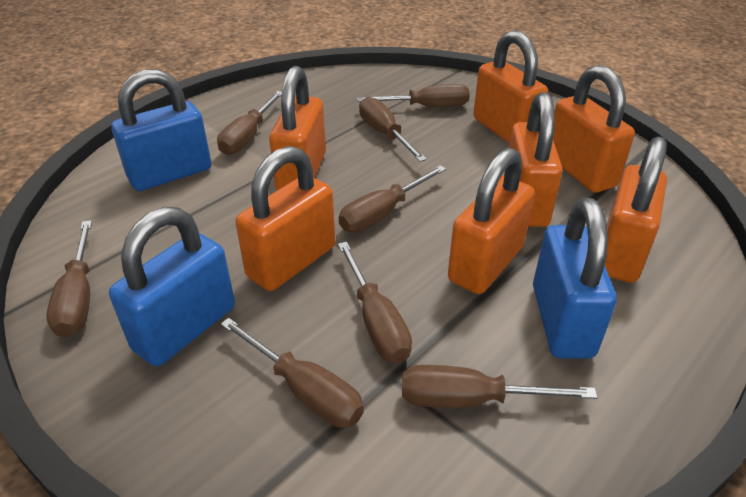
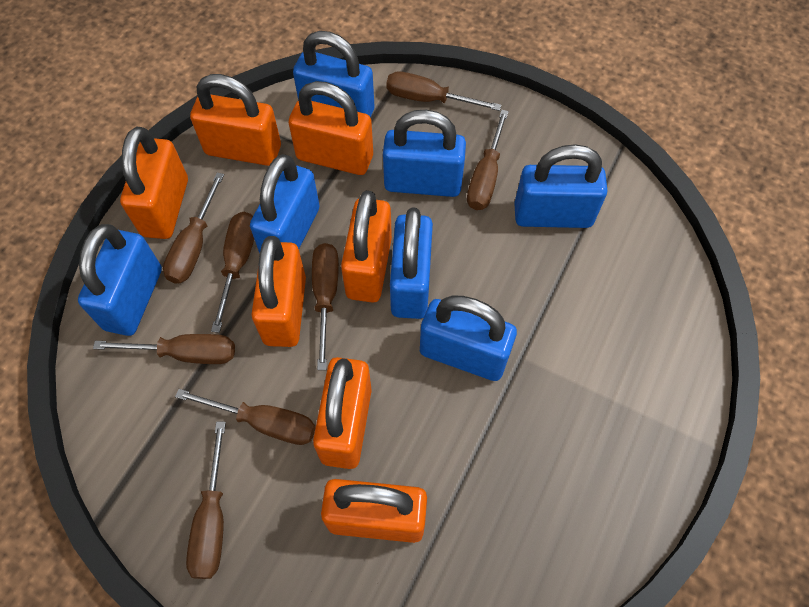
blue padlock: 3 -> 7

